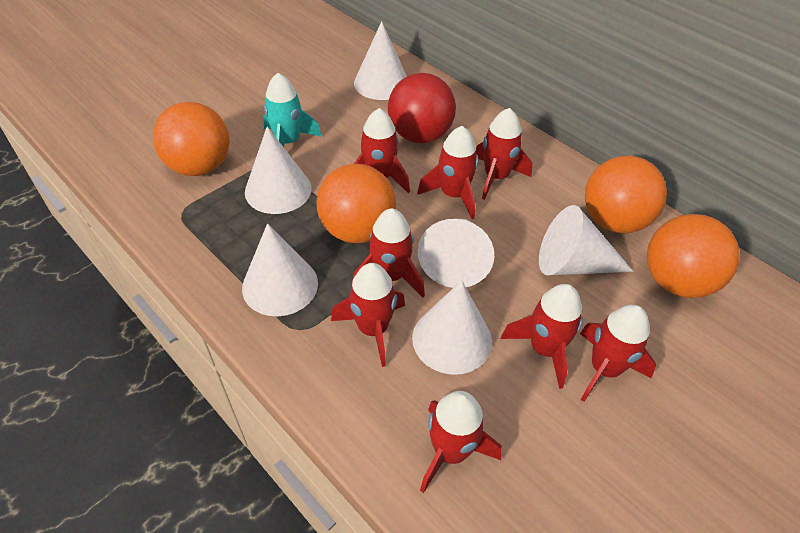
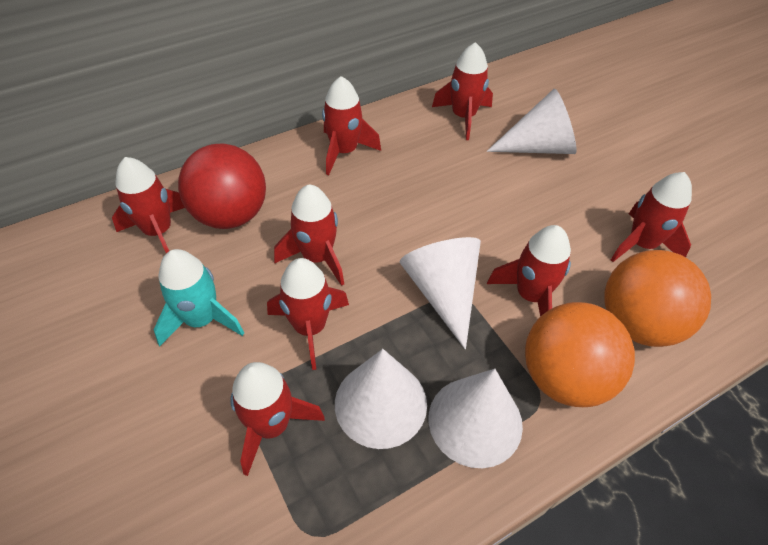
orange ball: 4 -> 2
white cone: 6 -> 4

